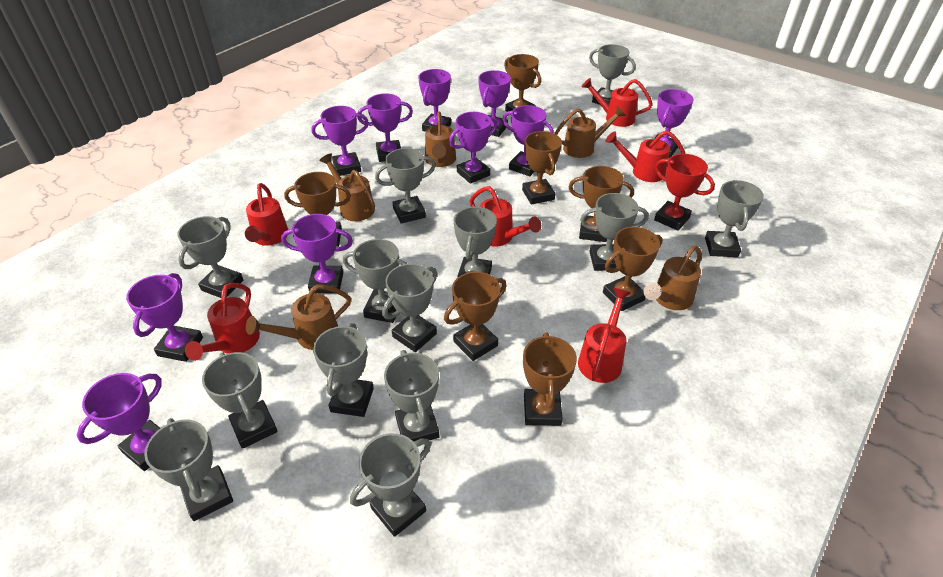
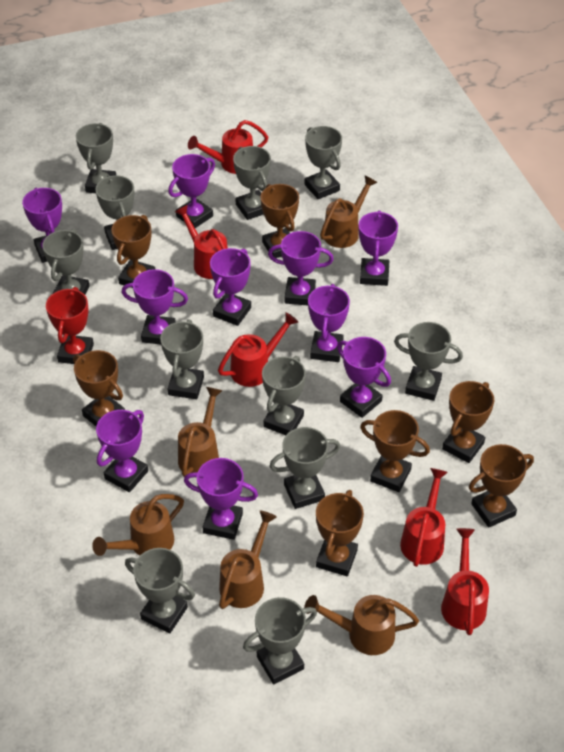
grey trophy: 13 -> 11
red watering can: 6 -> 5

